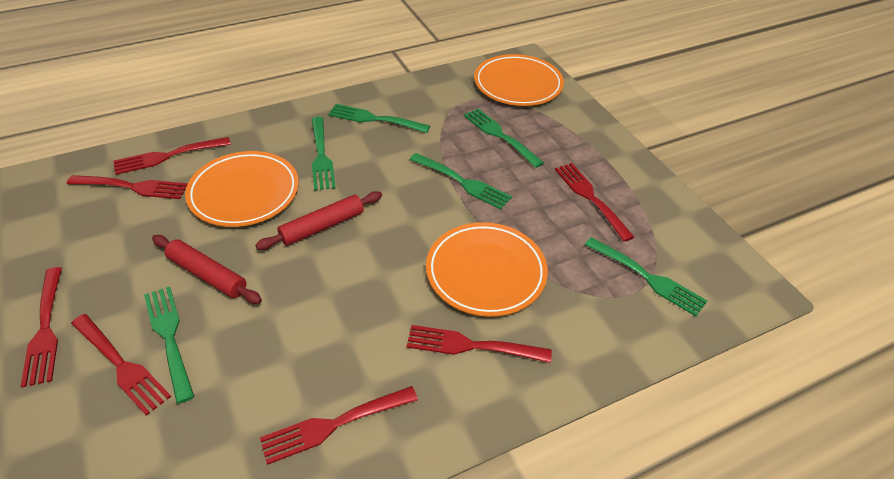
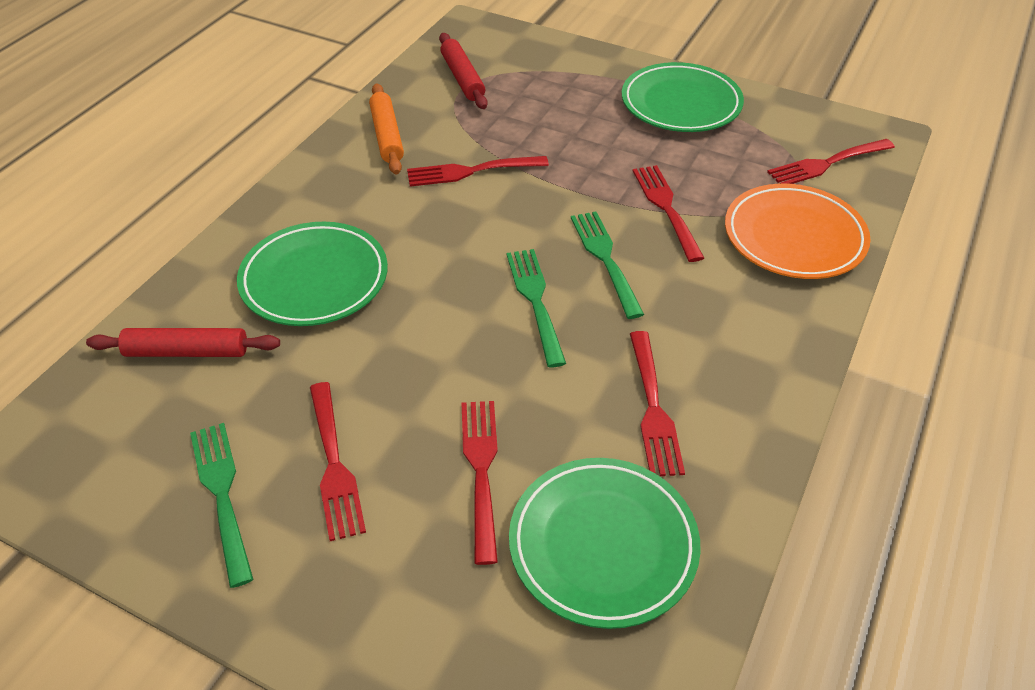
green fork: 6 -> 3
green plate: 0 -> 3
orange plate: 3 -> 1
orange rolling pin: 0 -> 1
red fork: 7 -> 6

